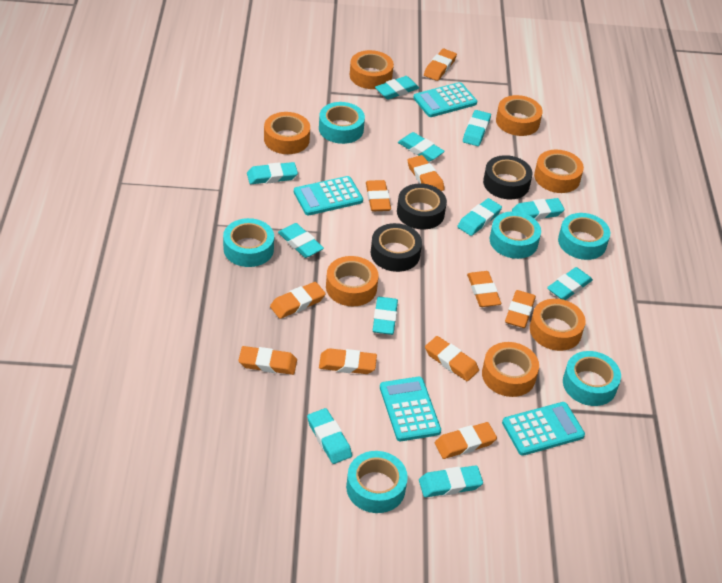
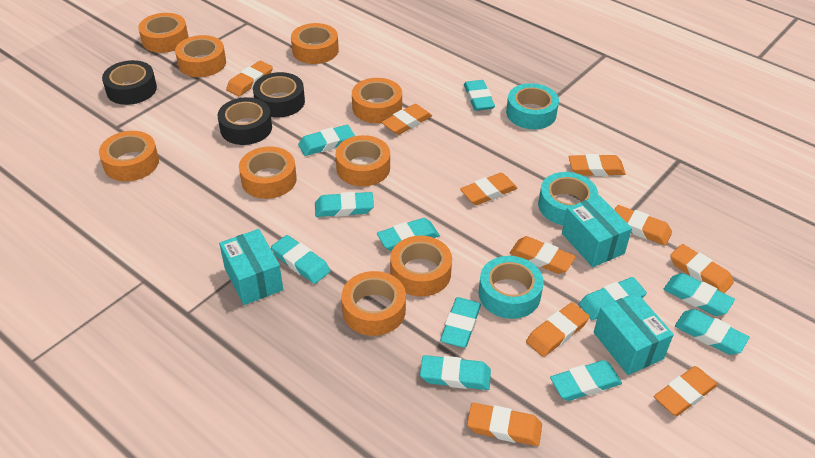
orange tape: 7 -> 9
turquoise box: 0 -> 3
turquoise calculator: 4 -> 0
turquoise tape: 6 -> 3

